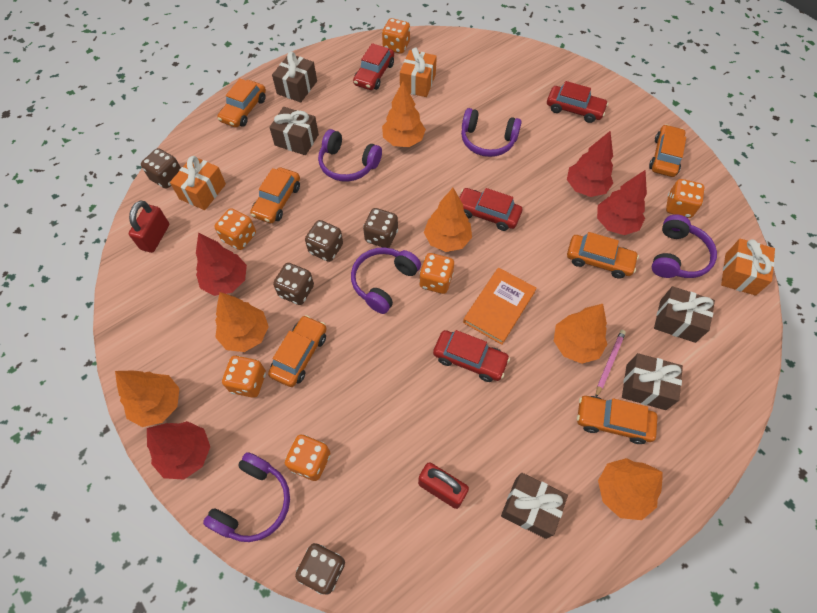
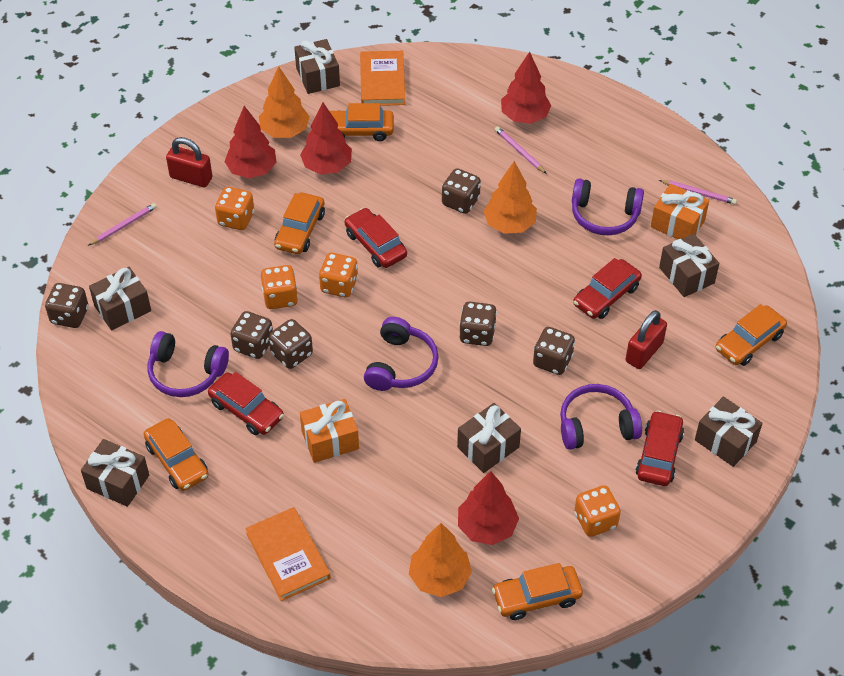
brown dice: 5 -> 6
brown gift: 5 -> 6
orange book: 1 -> 2
orange car: 6 -> 5
orange dice: 6 -> 4
orange gift: 3 -> 2
orange tree: 6 -> 3
pink pencil: 1 -> 3
purple headphones: 5 -> 4

